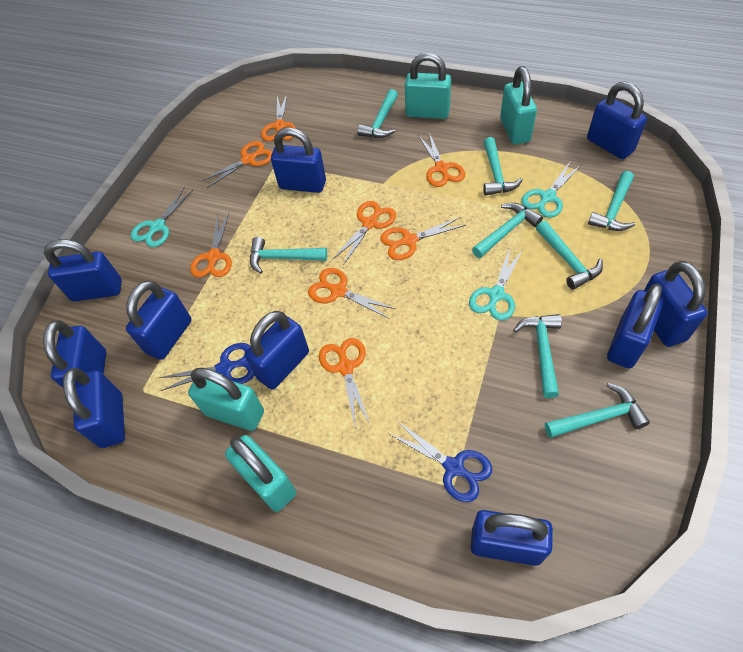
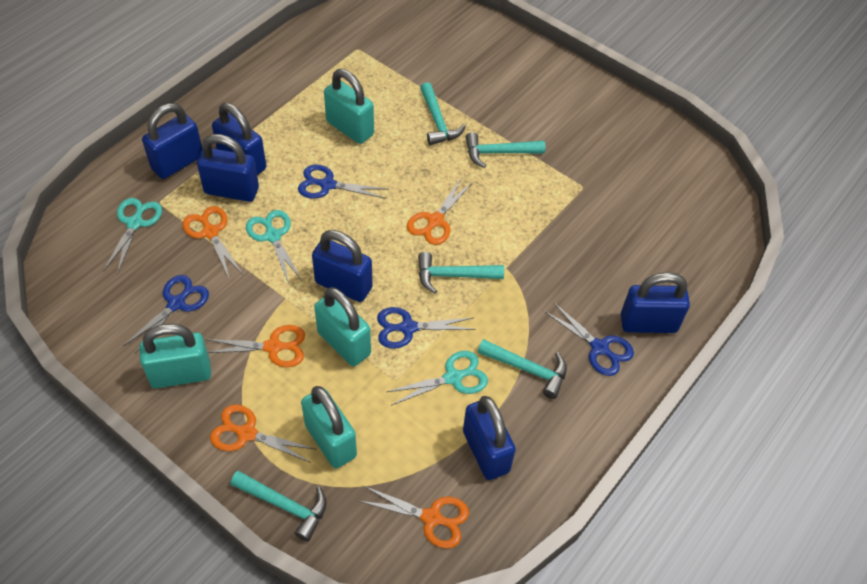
blue padlock: 10 -> 6
blue scissors: 2 -> 4
orange scissors: 8 -> 5
turquoise hammer: 8 -> 5

